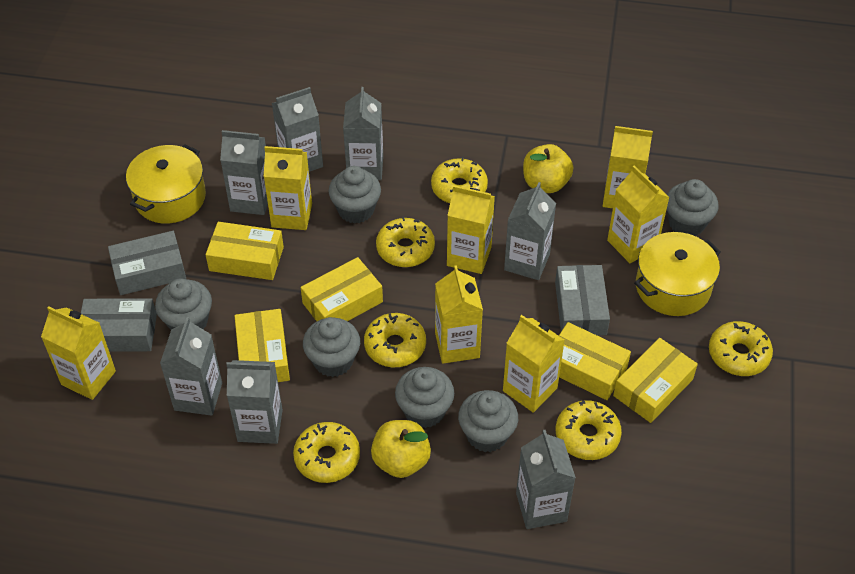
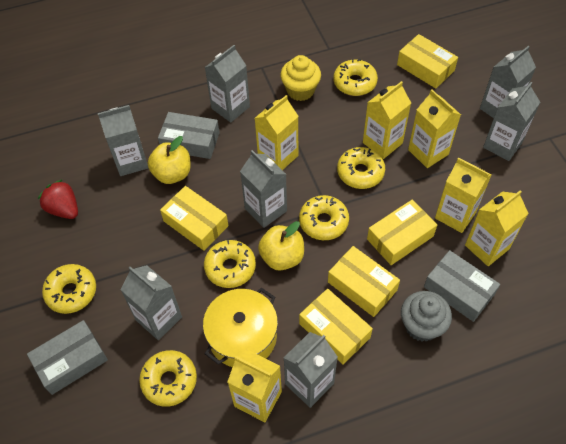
grey cupcake: 6 -> 1
red strawberry: 0 -> 1
yellow carton: 7 -> 6
yellow cupcake: 0 -> 1
yellow pot: 2 -> 1

